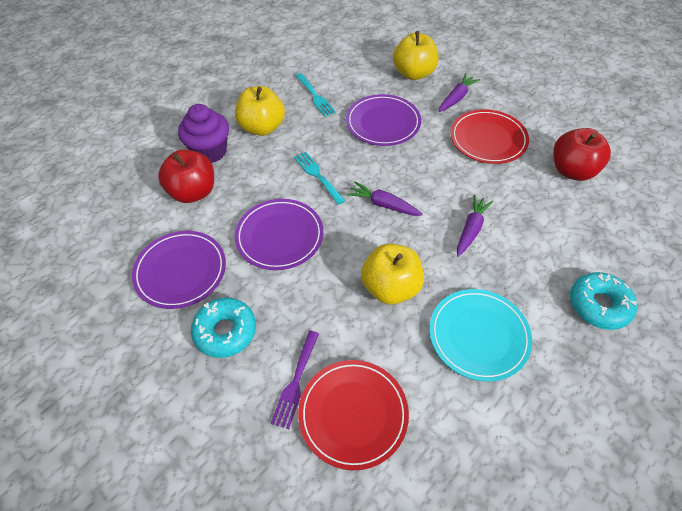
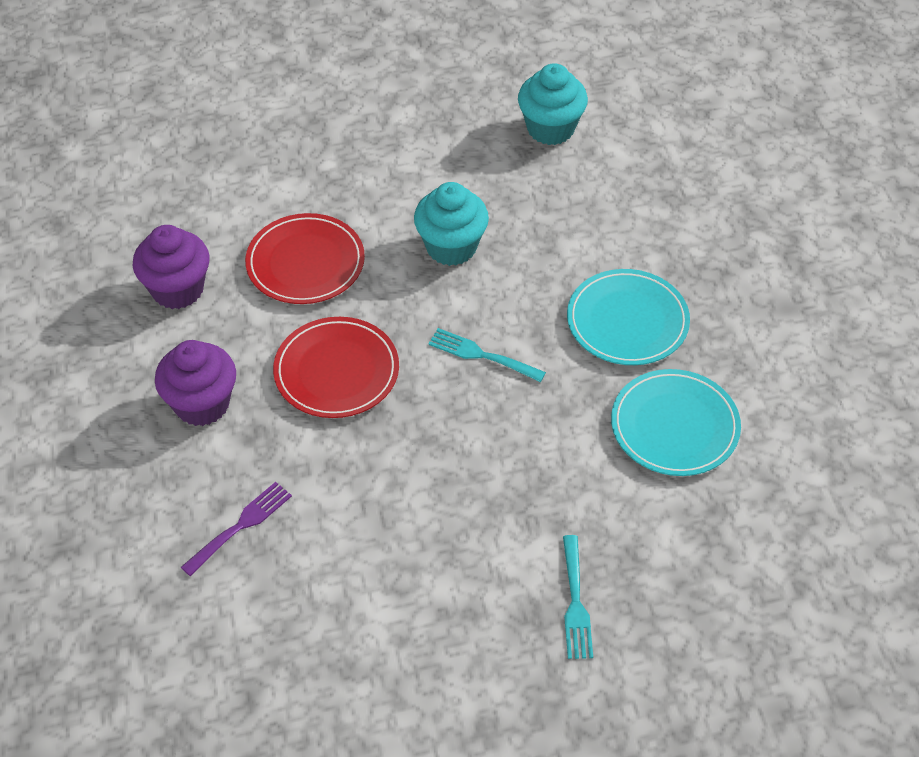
purple carrot: 3 -> 0
purple cupcake: 1 -> 2
purple plate: 3 -> 0
red apple: 2 -> 0
turquoise cupcake: 0 -> 2
turquoise donut: 2 -> 0
turquoise plate: 1 -> 2
yellow apple: 3 -> 0

